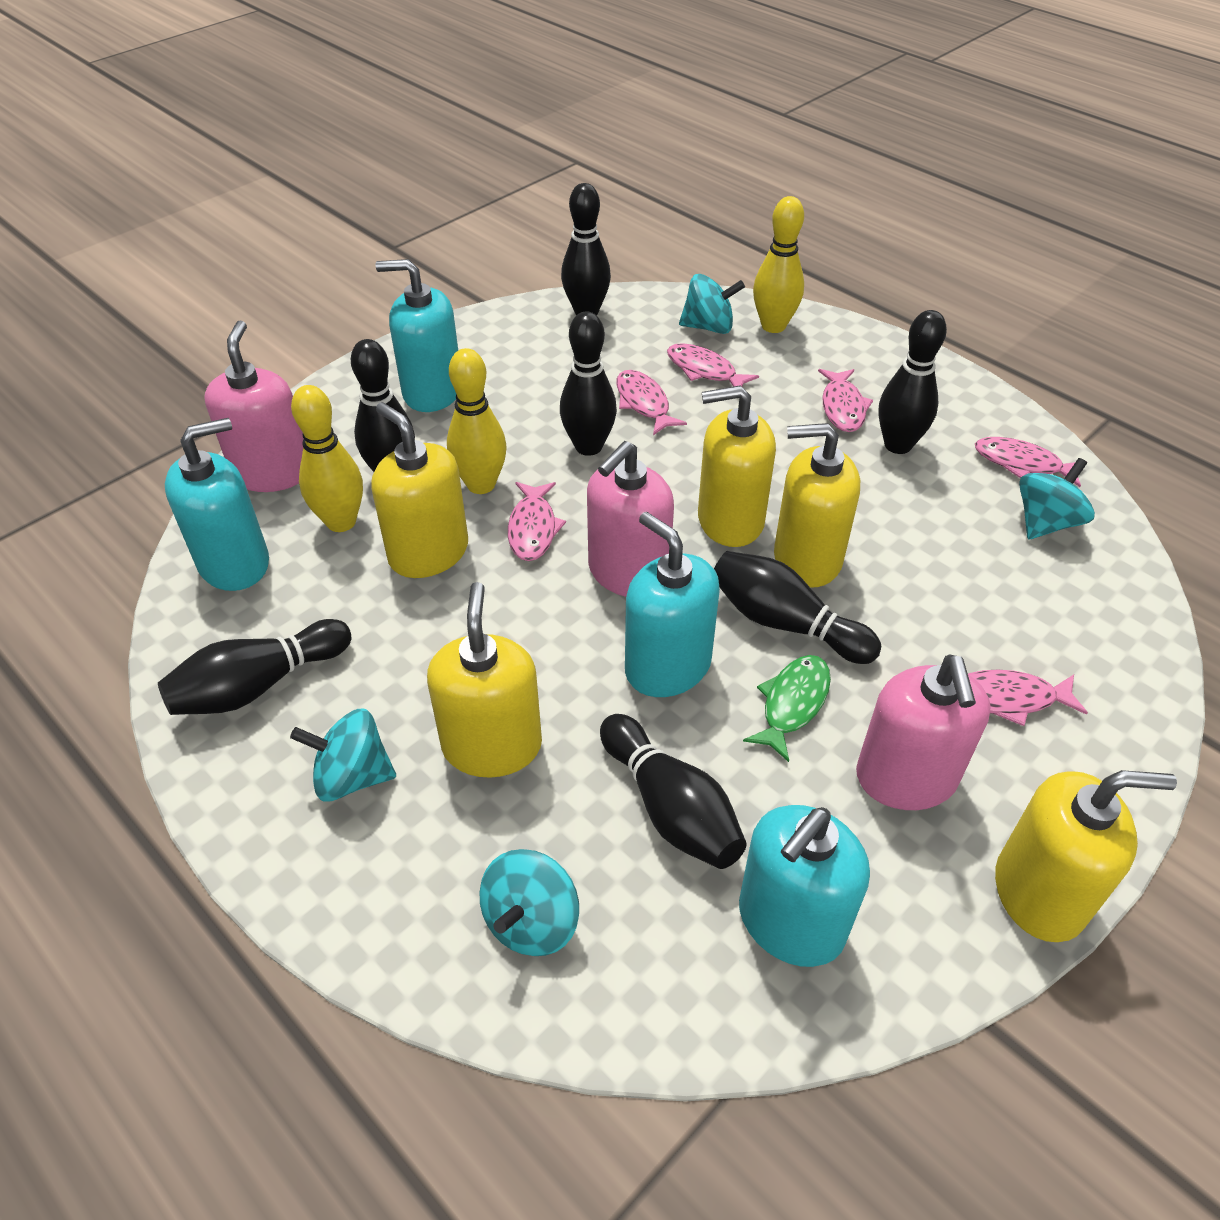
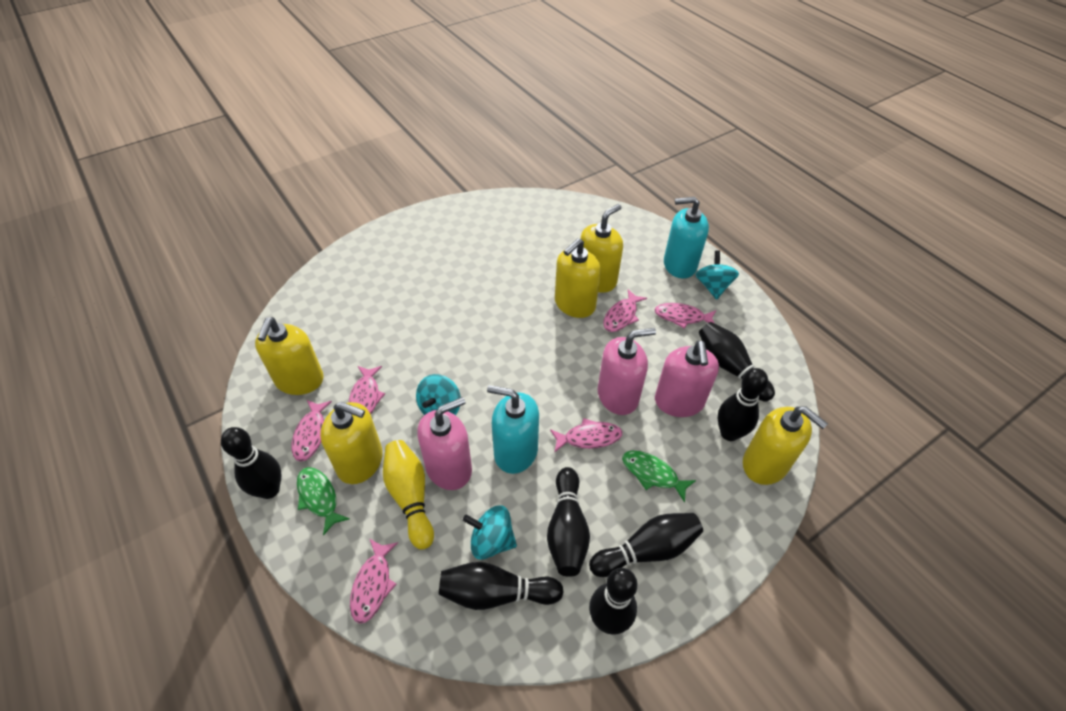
green fish: 1 -> 2
turquoise soap dispenser: 4 -> 2
turquoise spinning top: 4 -> 3
yellow bowling pin: 3 -> 1

